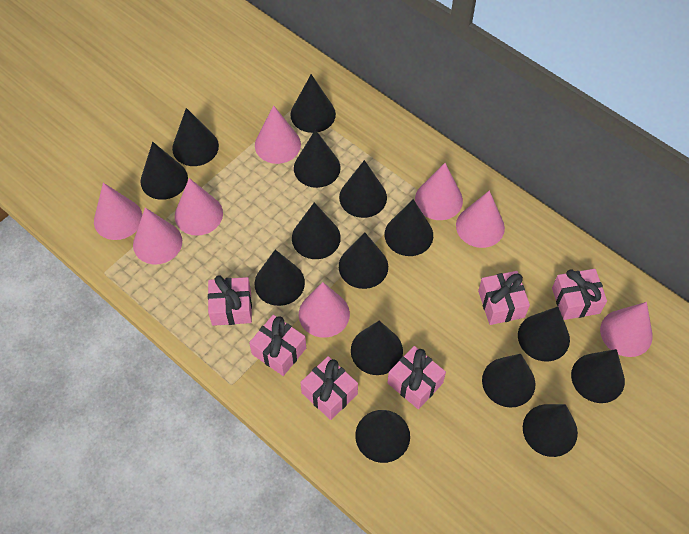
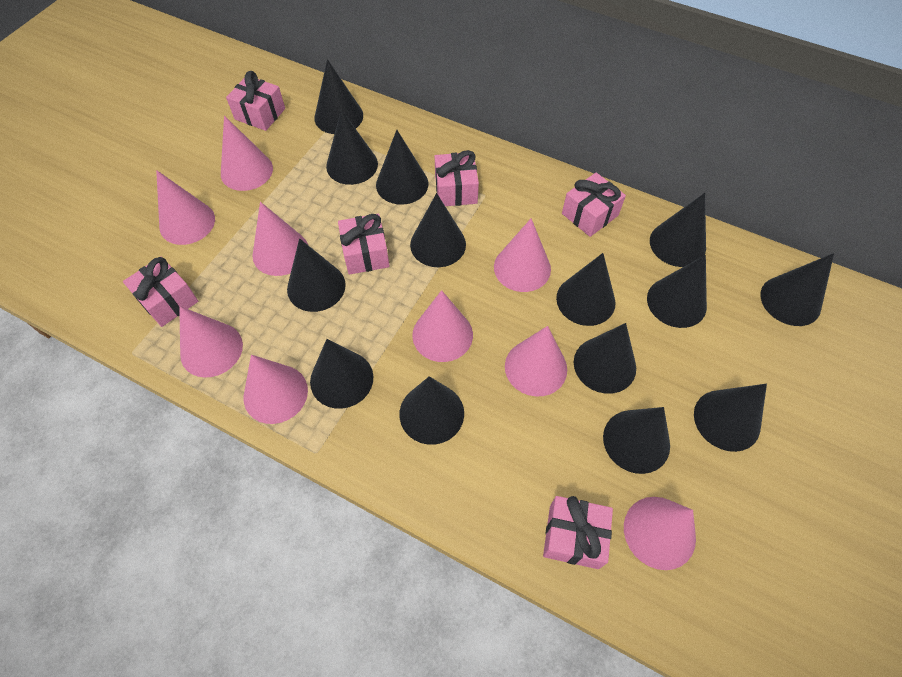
black cone: 15 -> 14
pink cone: 8 -> 9

